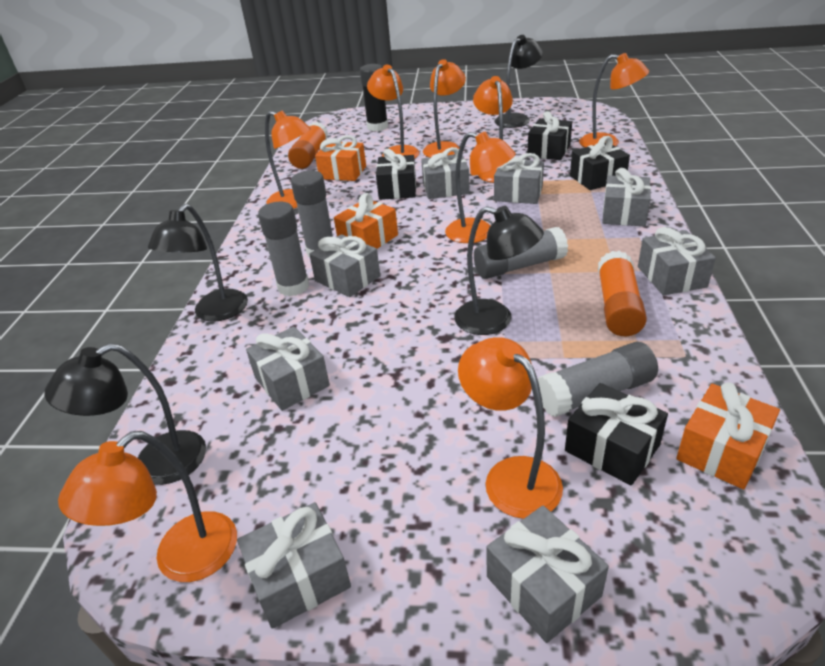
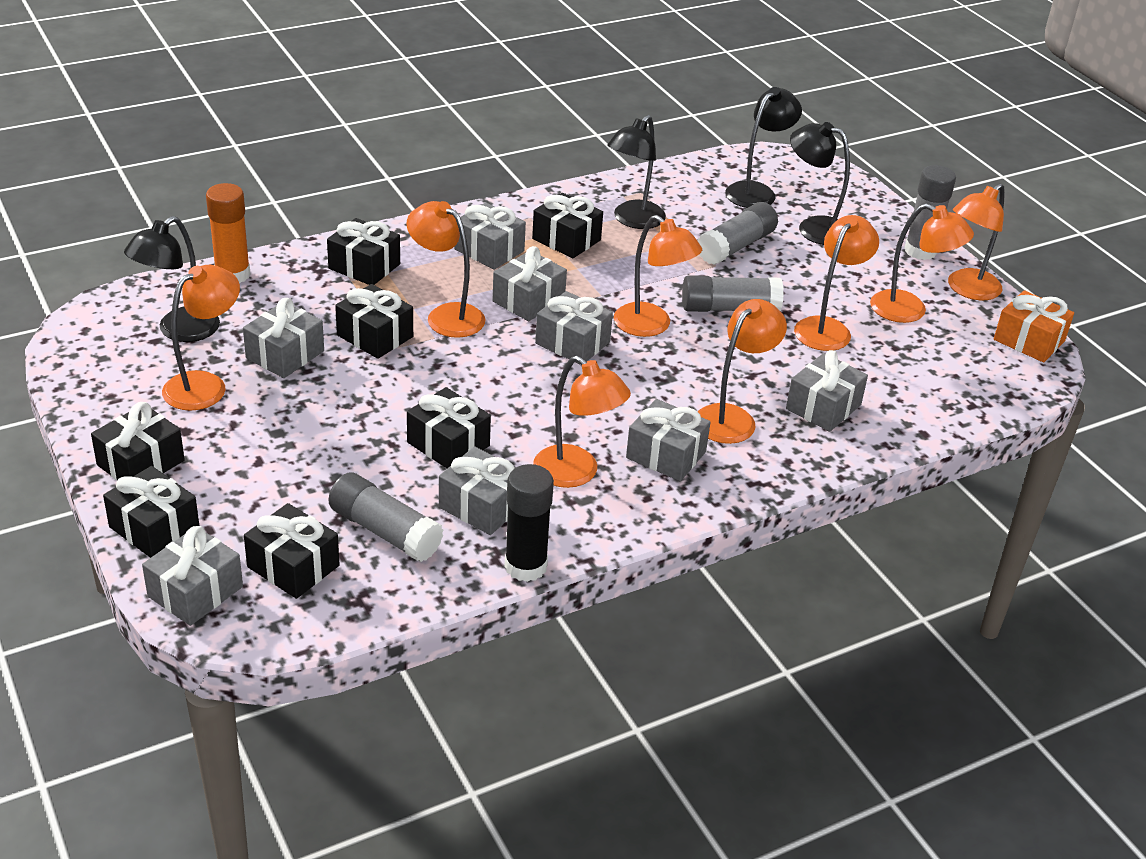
black gift: 4 -> 7
orange gift: 3 -> 1
orange glue stick: 2 -> 1

